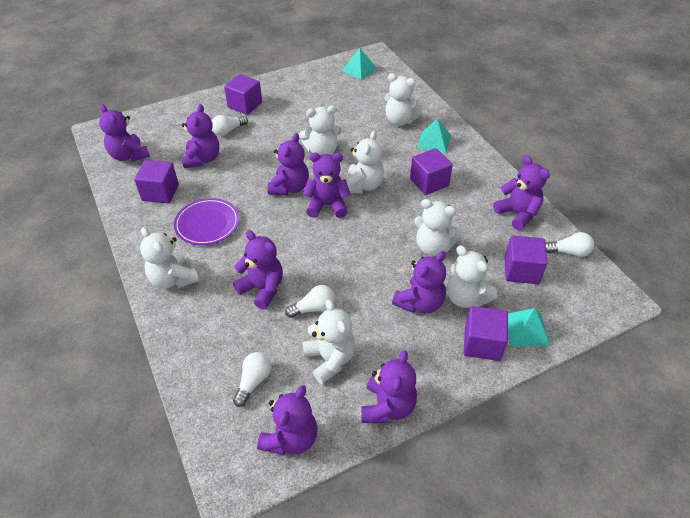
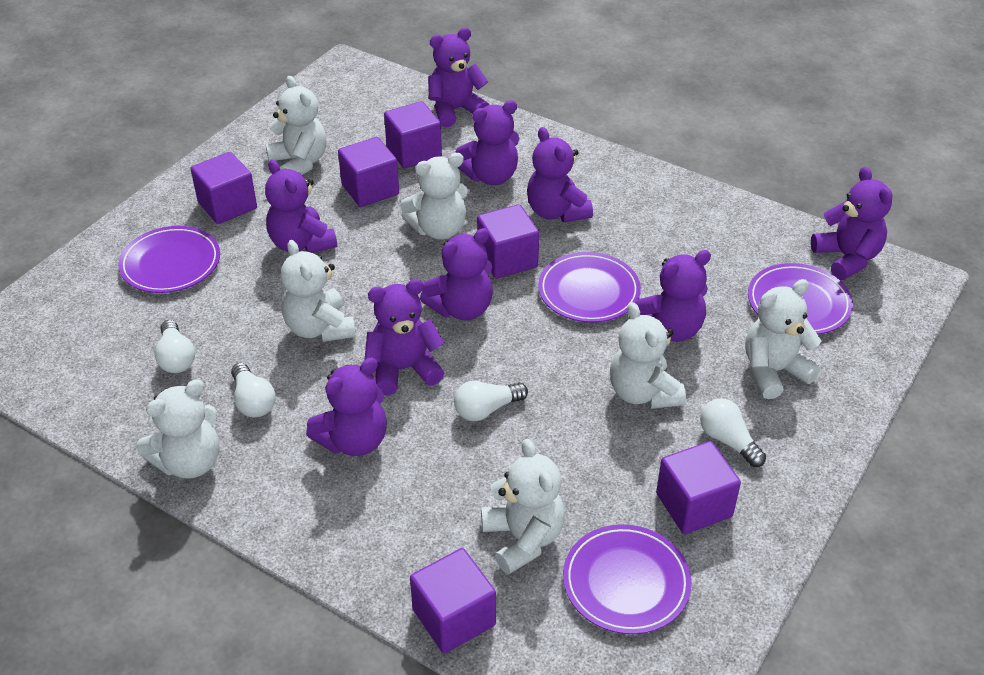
purple cube: 5 -> 6
purple plate: 1 -> 4
turquoise pyramid: 3 -> 0

